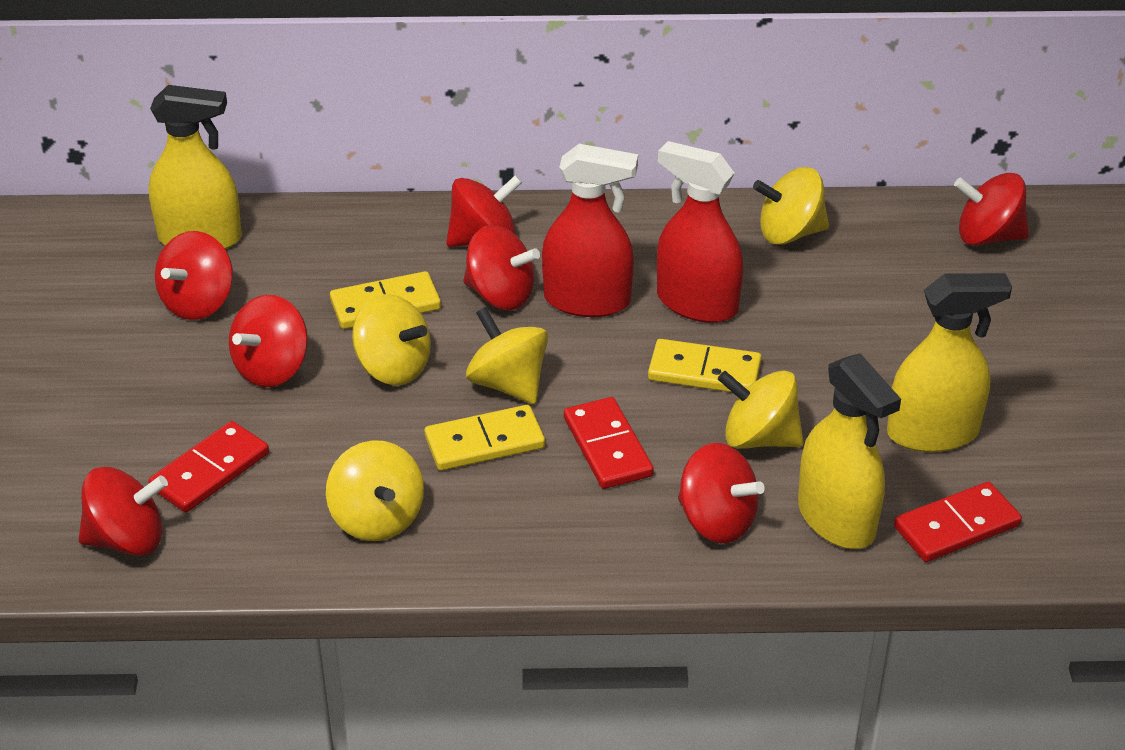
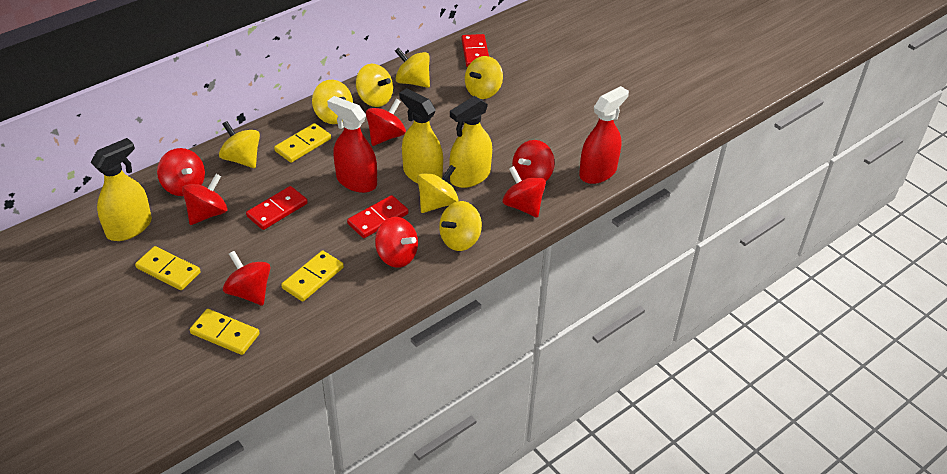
yellow domino: 3 -> 4
yellow spinning top: 5 -> 7

